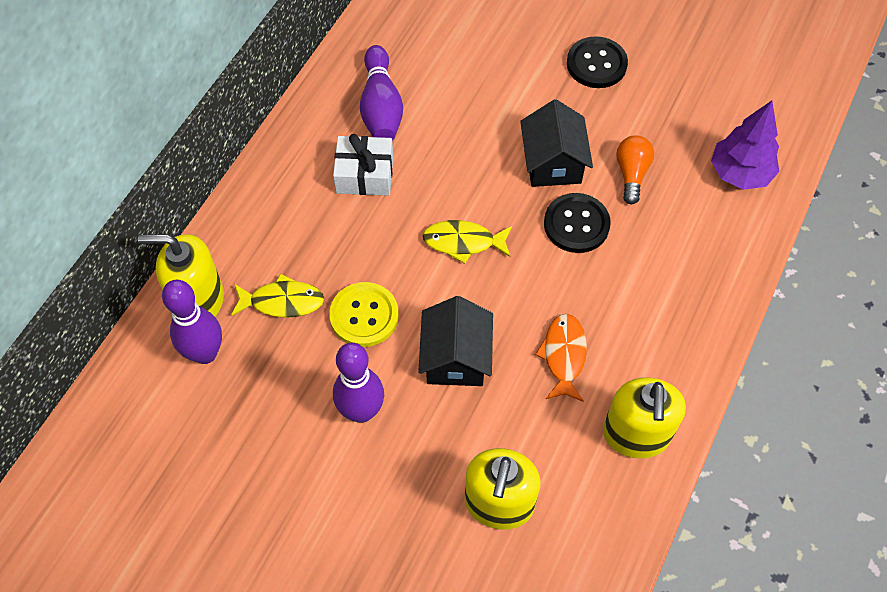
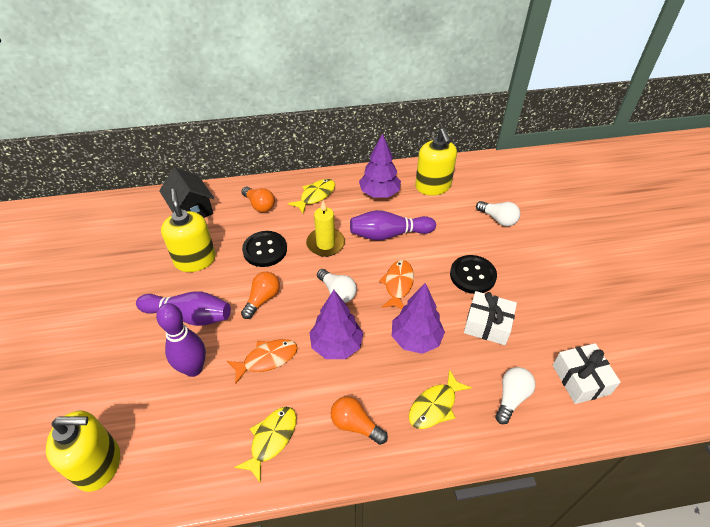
black house: 2 -> 1
orange fish: 1 -> 2
orange light bulb: 1 -> 3
purple tree: 1 -> 3
white gift: 1 -> 2
white light bulb: 0 -> 3
yellow button: 1 -> 0
yellow candle: 0 -> 1
yellow fish: 2 -> 3

